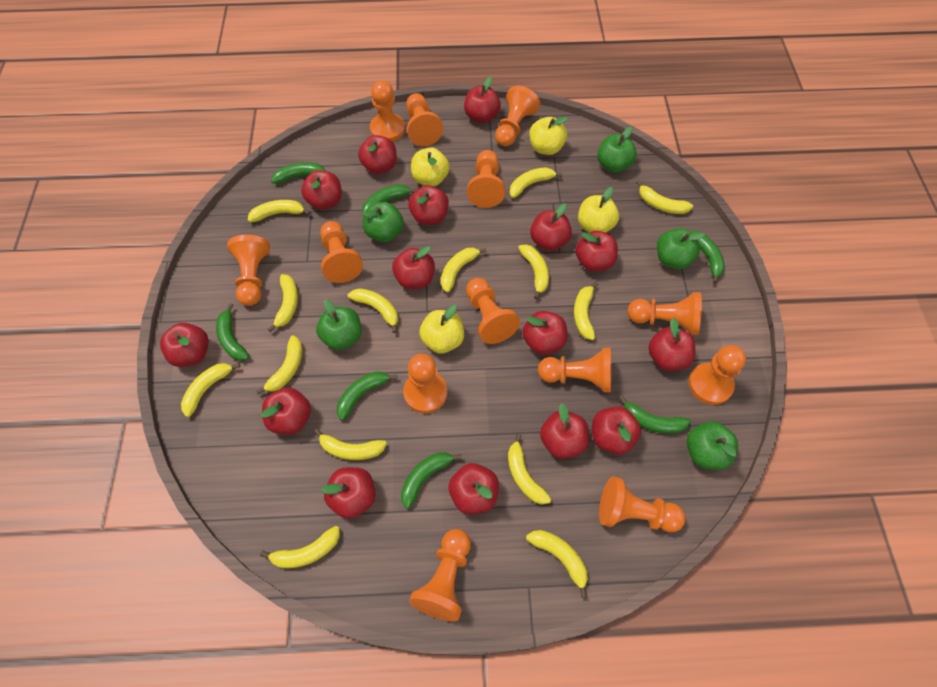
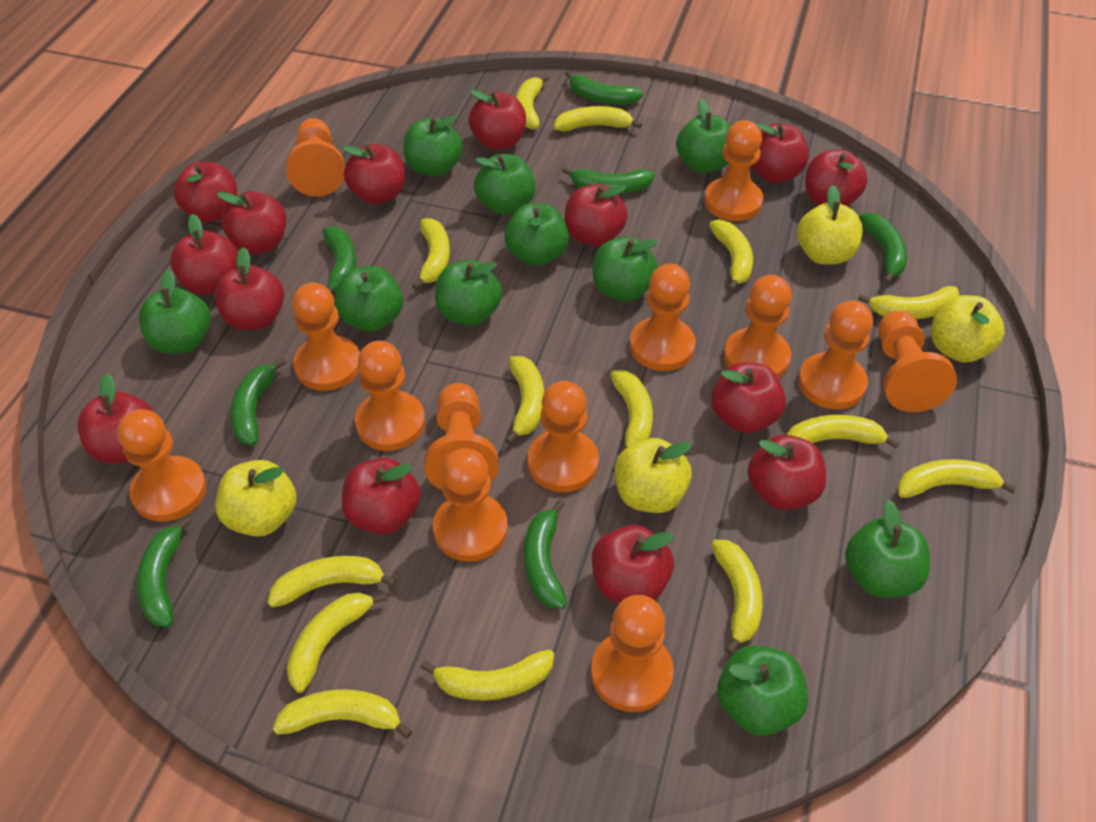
green apple: 5 -> 10
red apple: 15 -> 14

